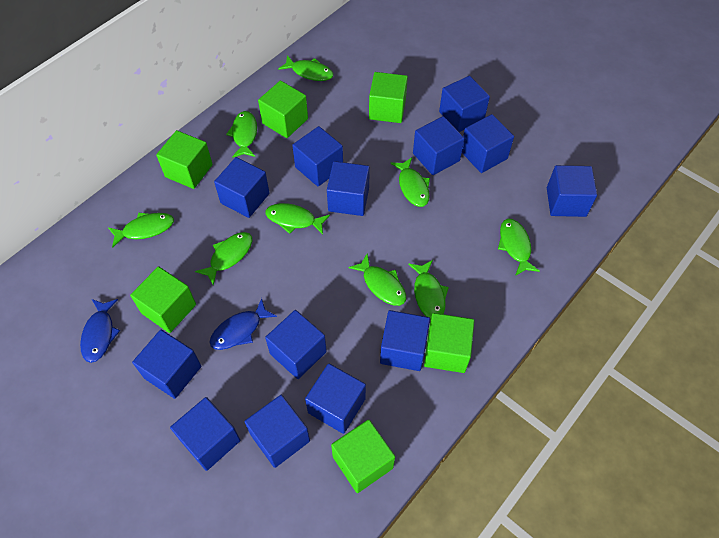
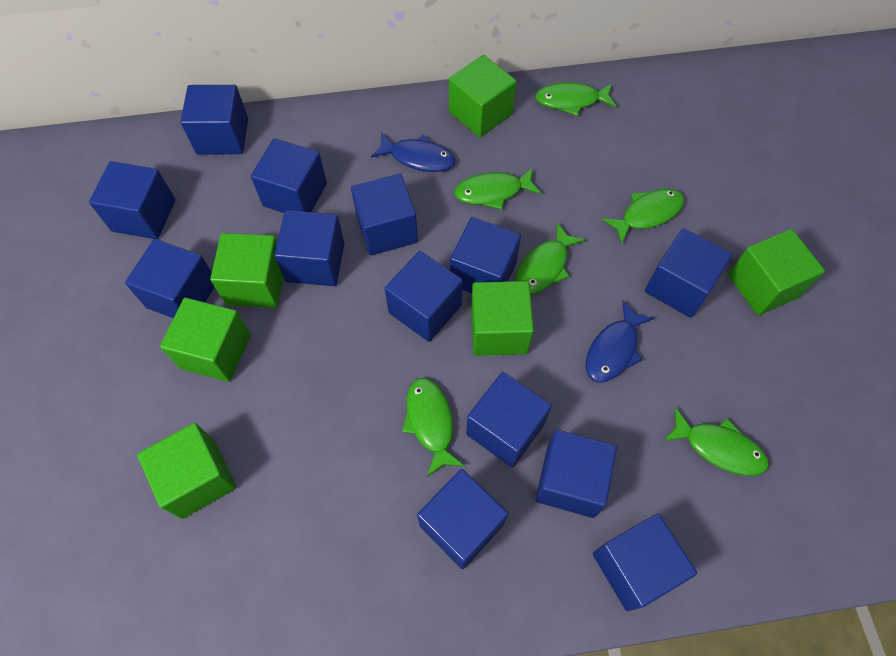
green fish: 9 -> 6

